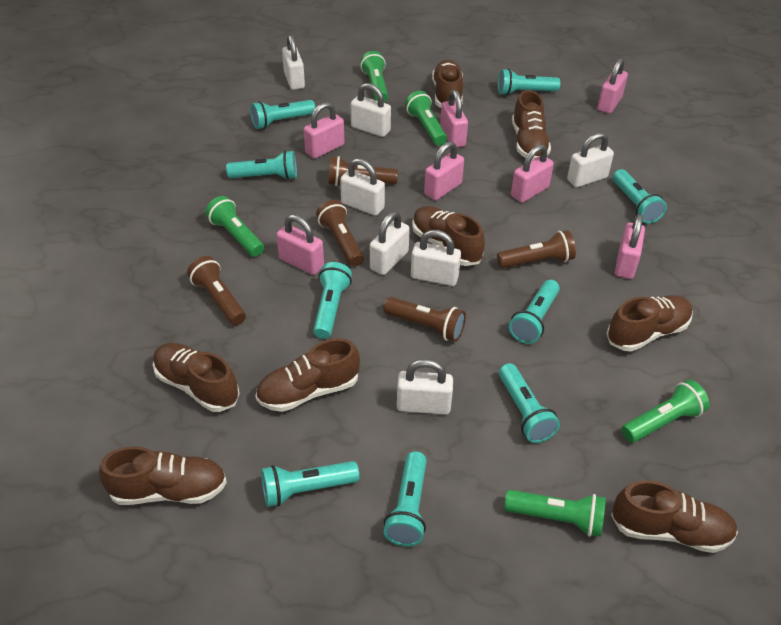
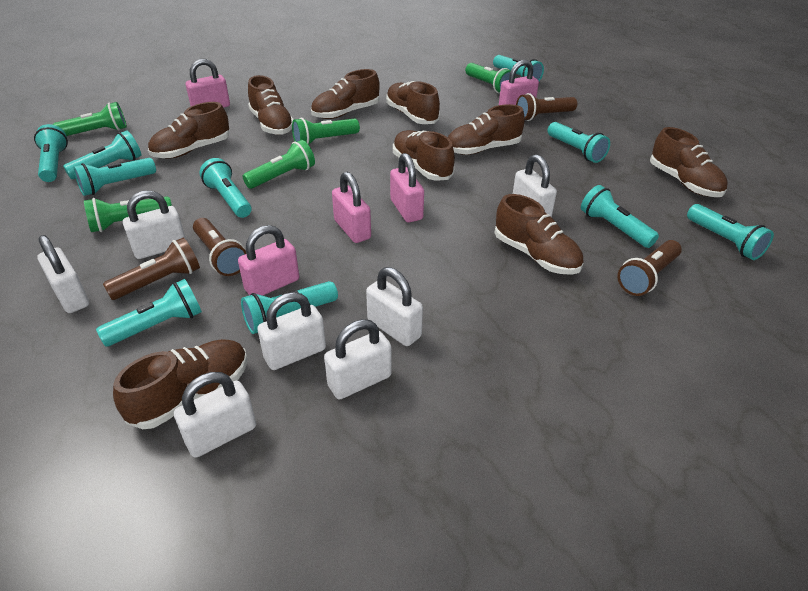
brown flashlight: 5 -> 4
brown shoe: 8 -> 9
pink padlock: 7 -> 5
turquoise flashlight: 9 -> 10

